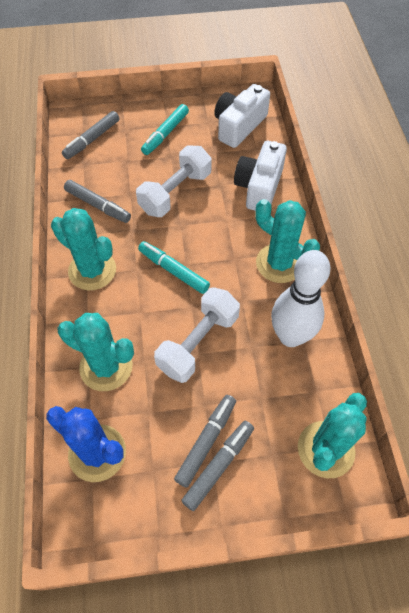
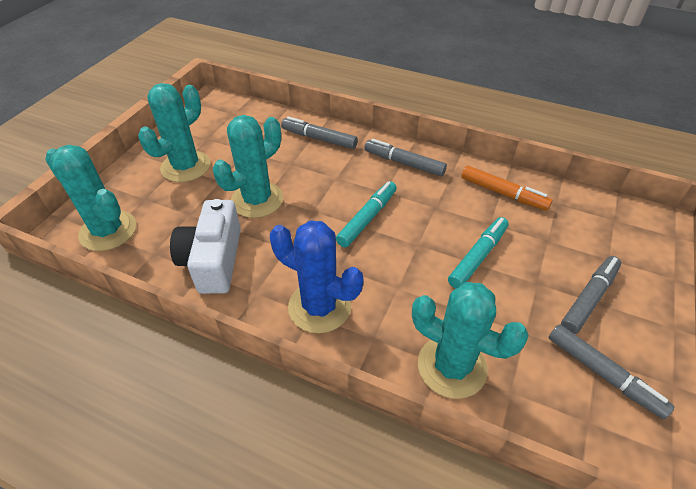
orange marker: 0 -> 1
white bowling pin: 1 -> 0
white camera: 2 -> 1
white dumbbell: 2 -> 0

